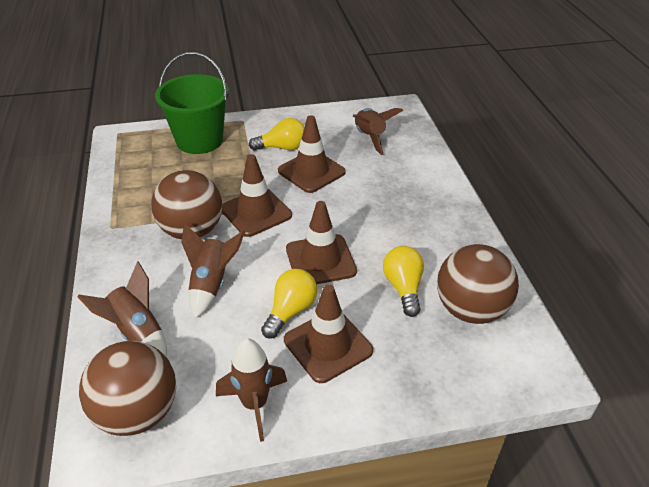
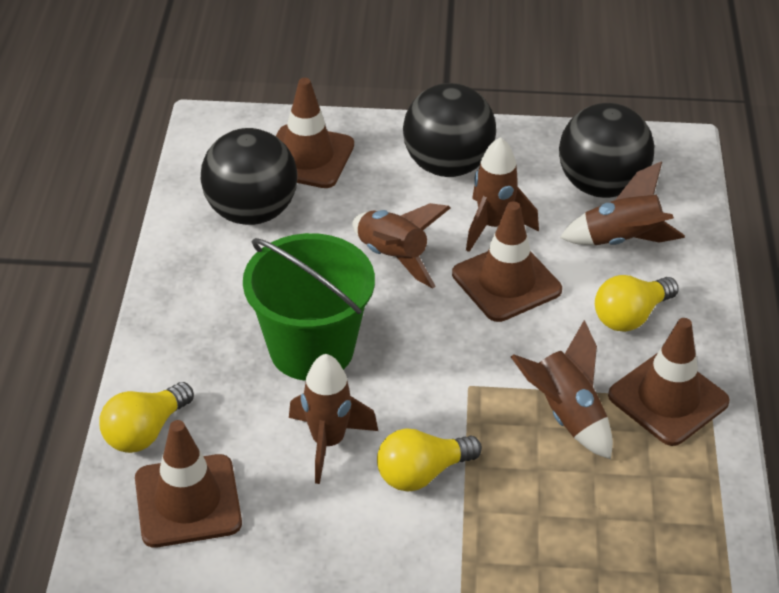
black ball: 0 -> 3
brown ball: 3 -> 0
brown rocket: 4 -> 5

